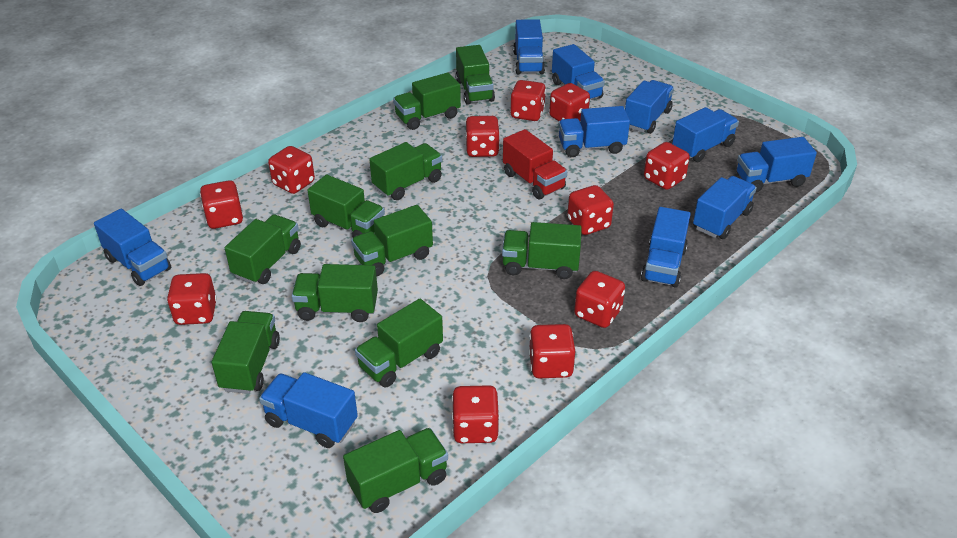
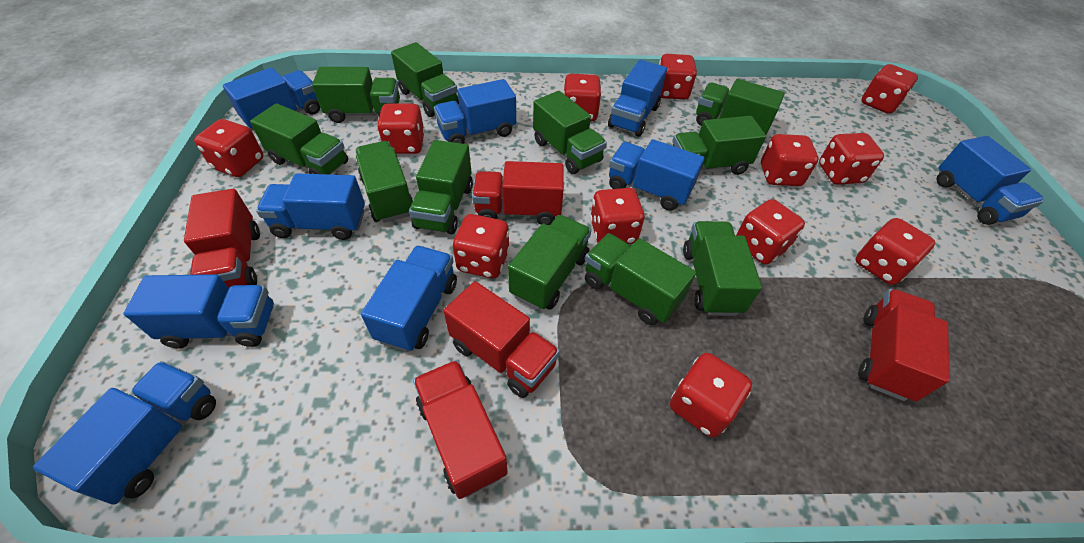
blue truck: 10 -> 9
red dice: 11 -> 12
red truck: 1 -> 5

